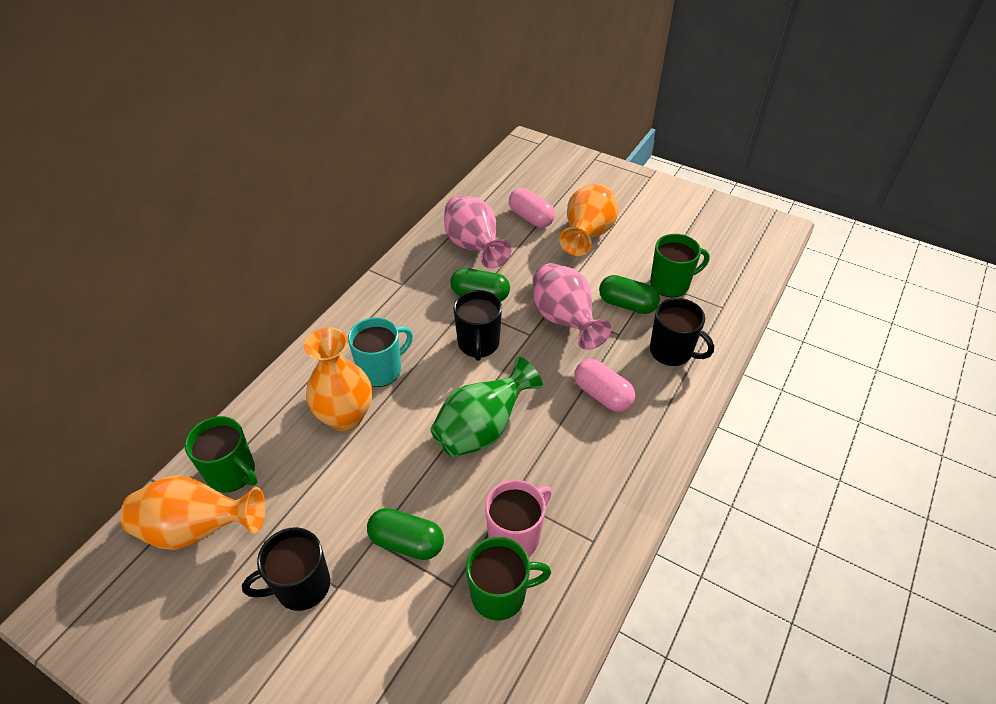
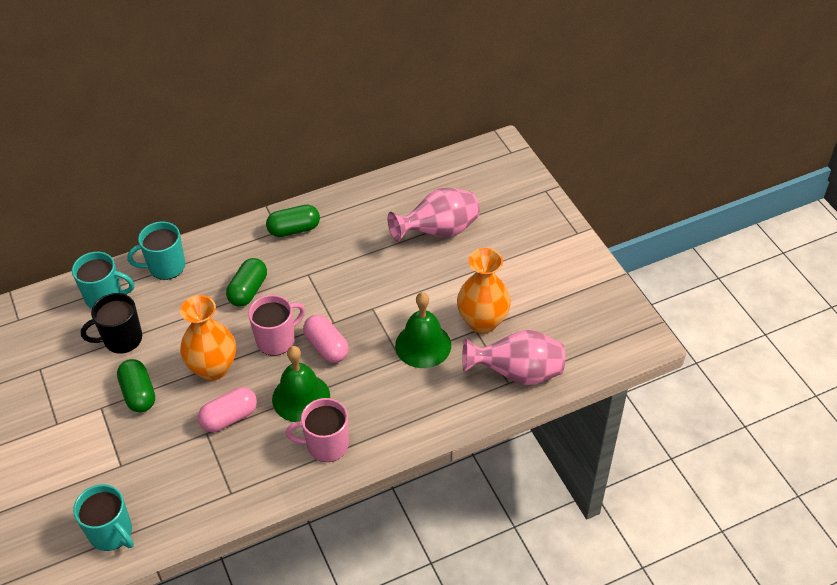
black mug: 3 -> 1
green bell: 0 -> 2
green mug: 3 -> 0
green vase: 1 -> 0
orange vase: 3 -> 2
pink mug: 1 -> 2
turquoise mug: 1 -> 3

